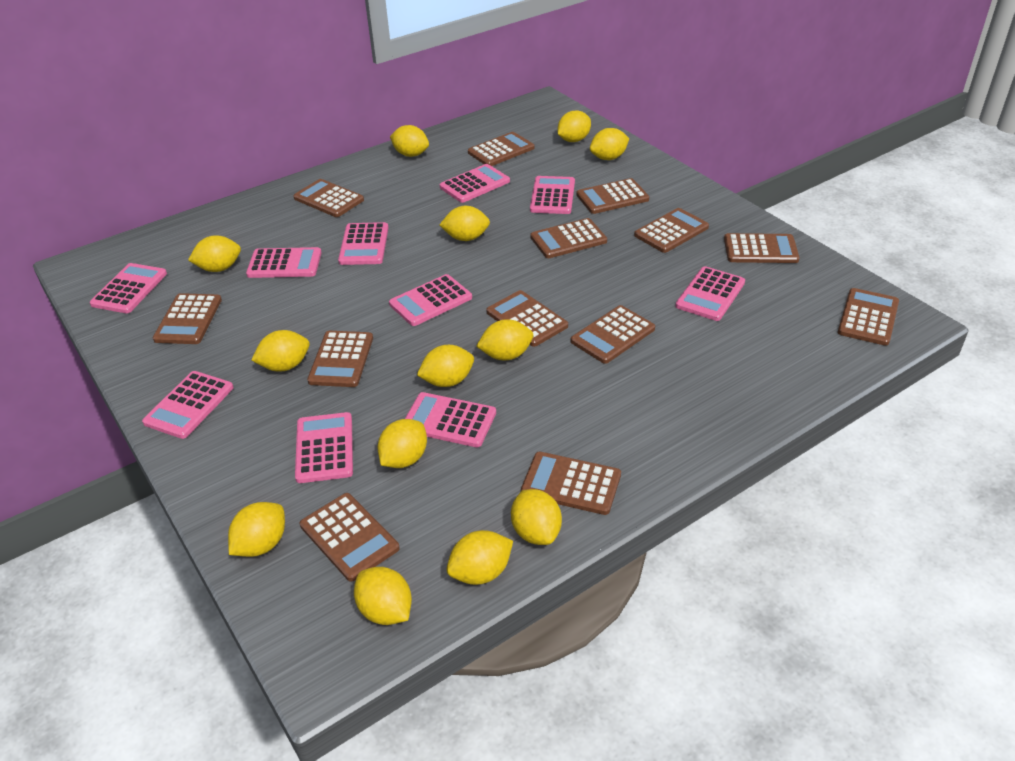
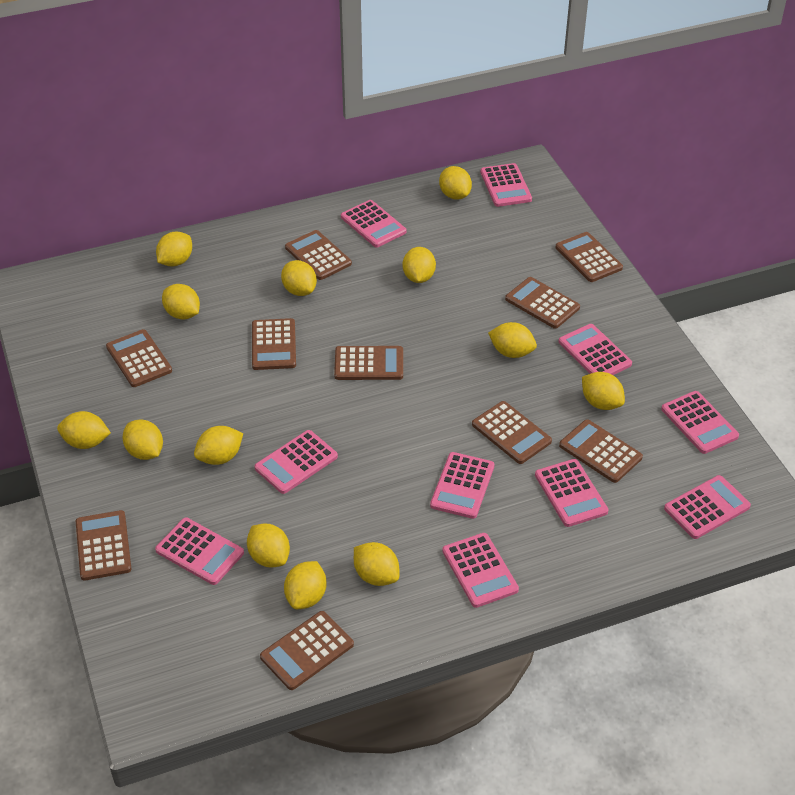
brown calculator: 13 -> 10

